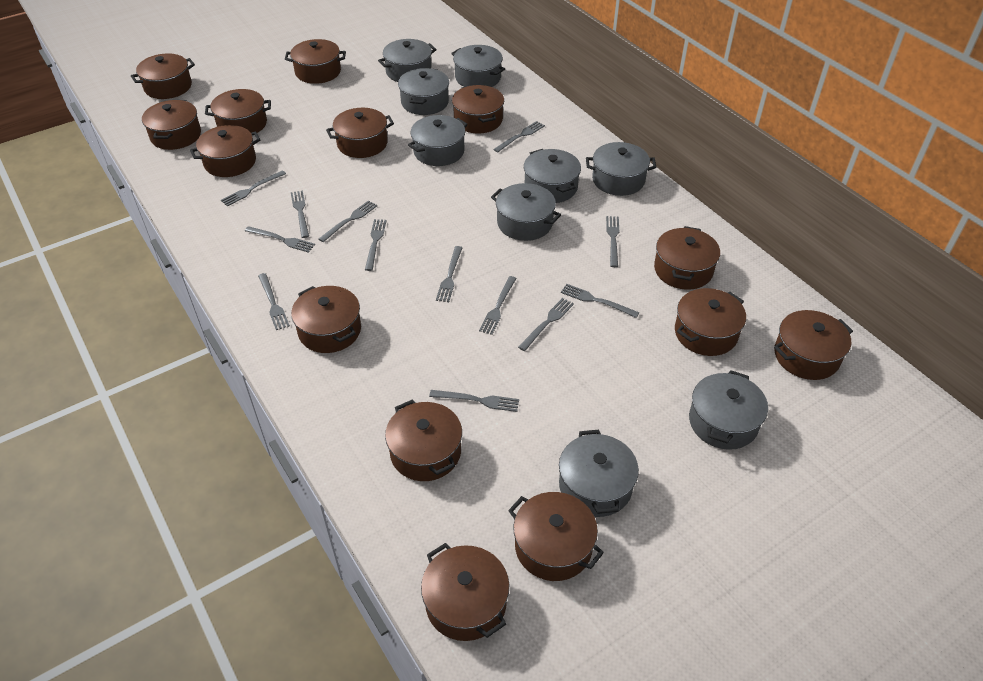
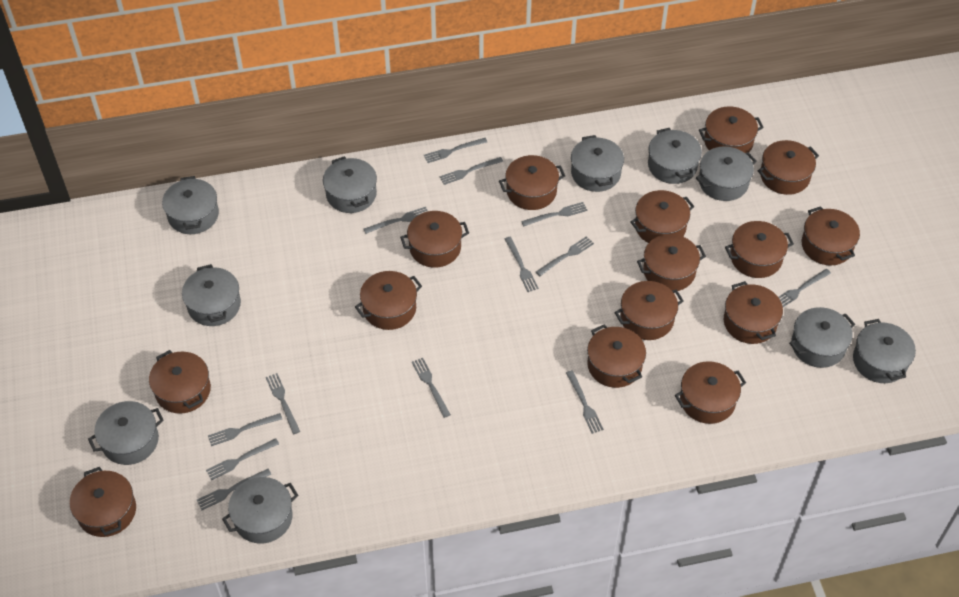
brown pot: 14 -> 15
grey pot: 9 -> 10

